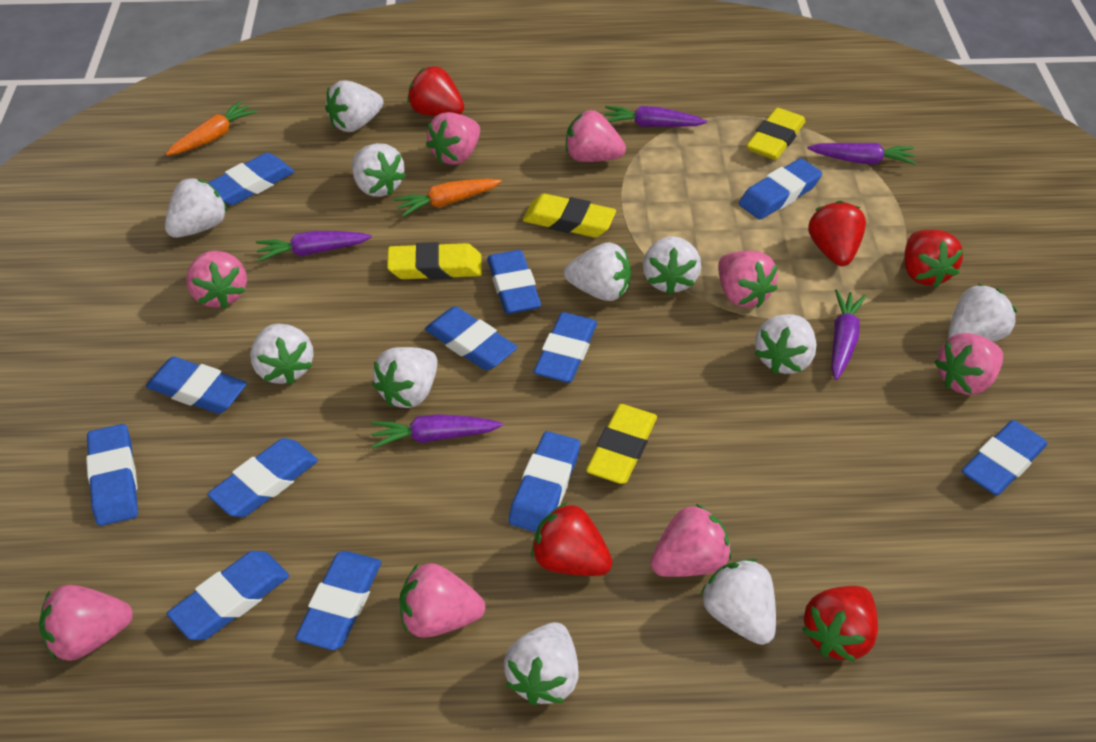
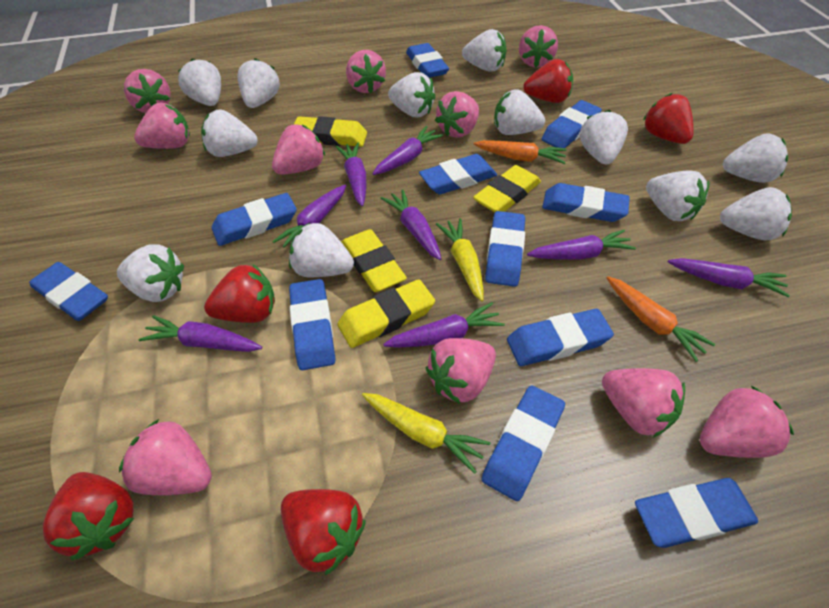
blue eraser: 12 -> 11
pink strawberry: 8 -> 10
purple carrot: 5 -> 8
white strawberry: 11 -> 12
yellow carrot: 0 -> 2

